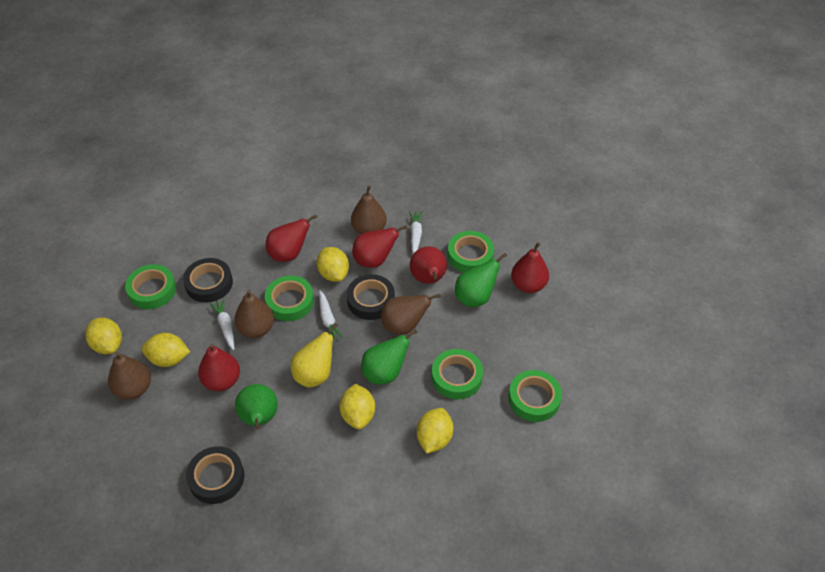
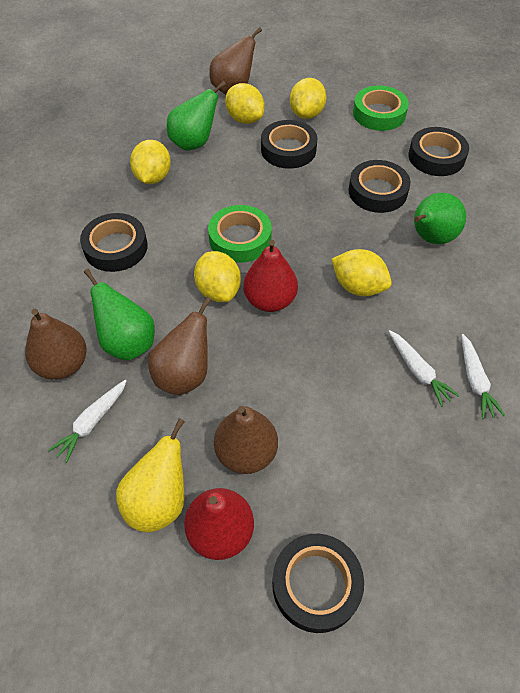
black tape: 3 -> 5
green tape: 5 -> 2
red pear: 5 -> 2

